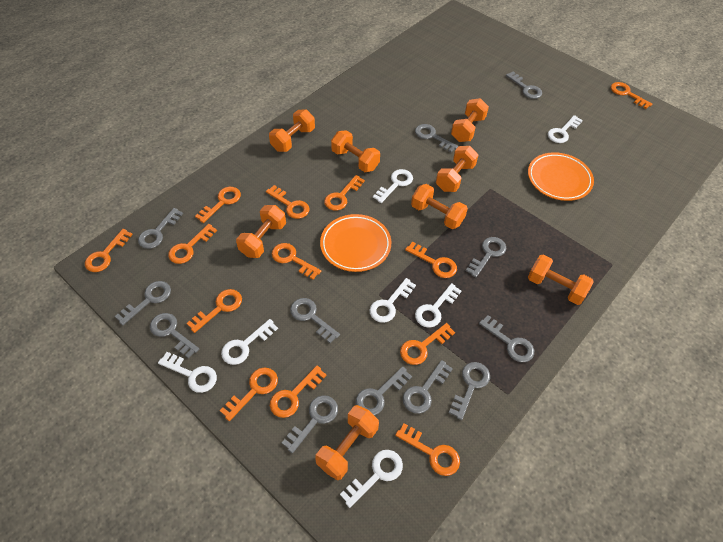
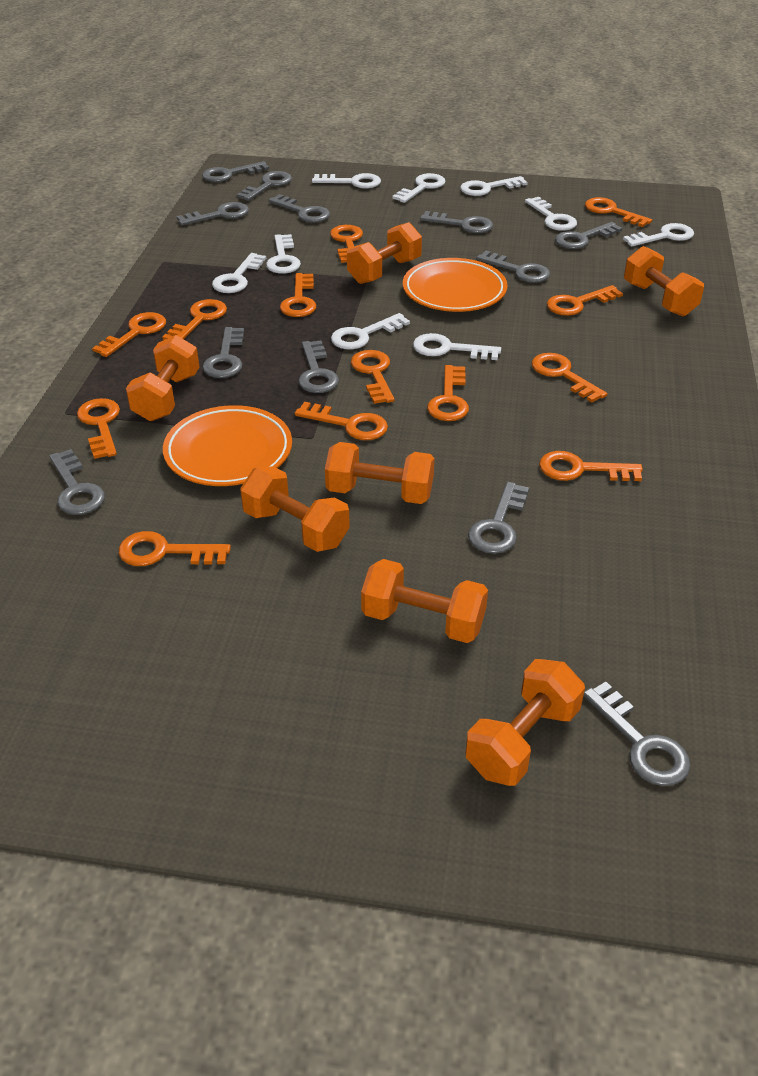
orange dumbbell: 8 -> 7
white key: 7 -> 9

